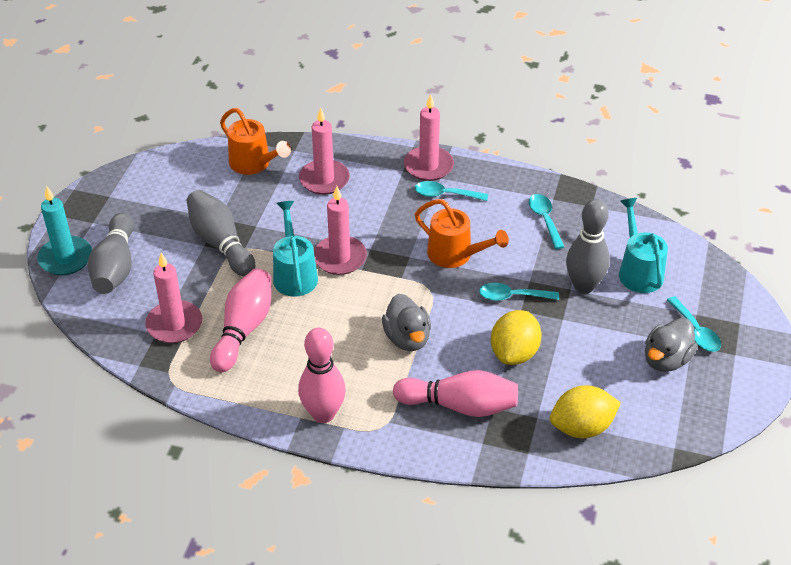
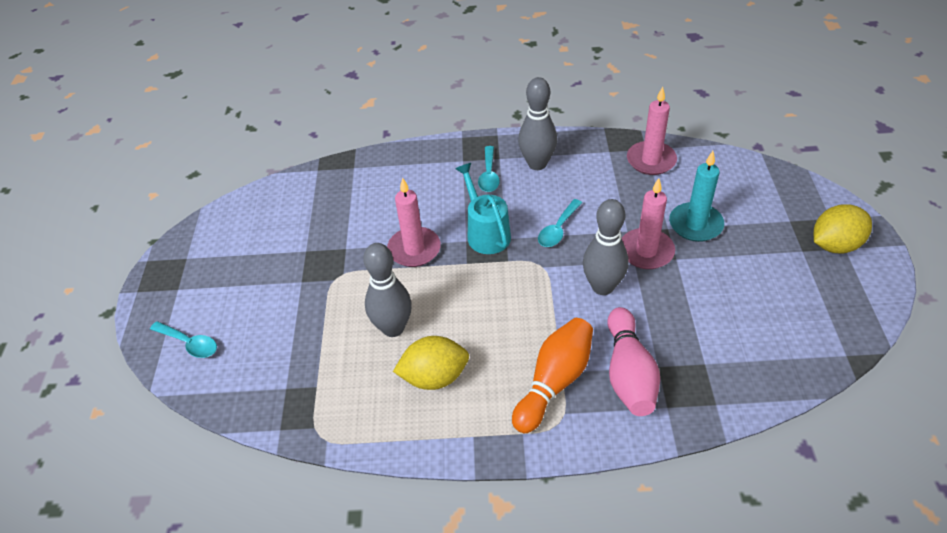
grey duck: 2 -> 0
orange bowling pin: 0 -> 1
orange watering can: 2 -> 0
pink bowling pin: 3 -> 1
pink candle: 4 -> 3
turquoise spoon: 4 -> 3
turquoise watering can: 2 -> 1

